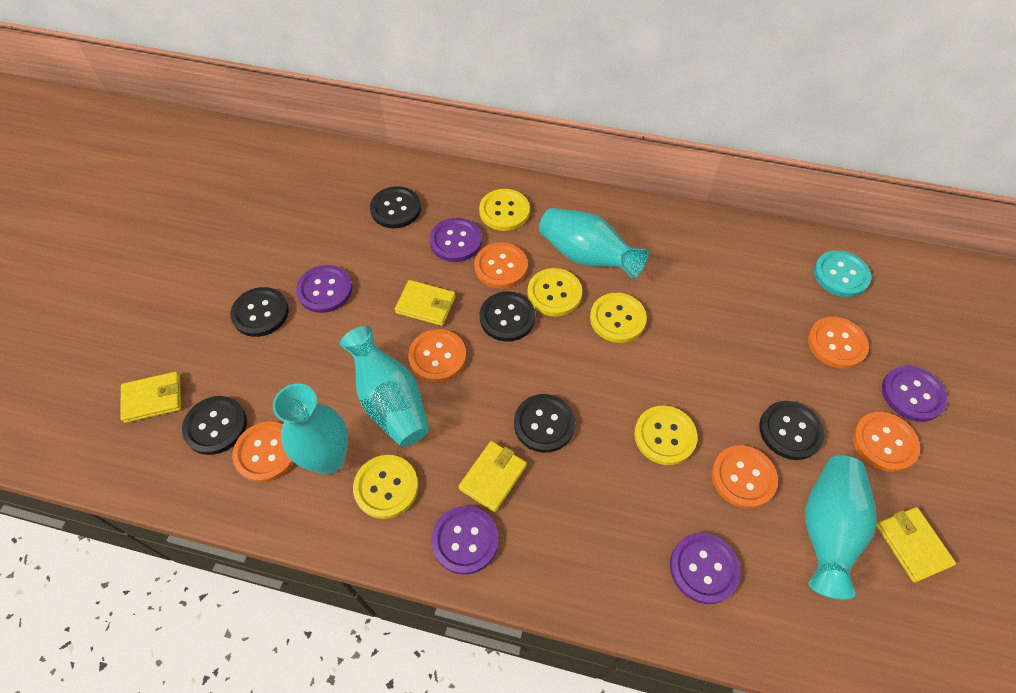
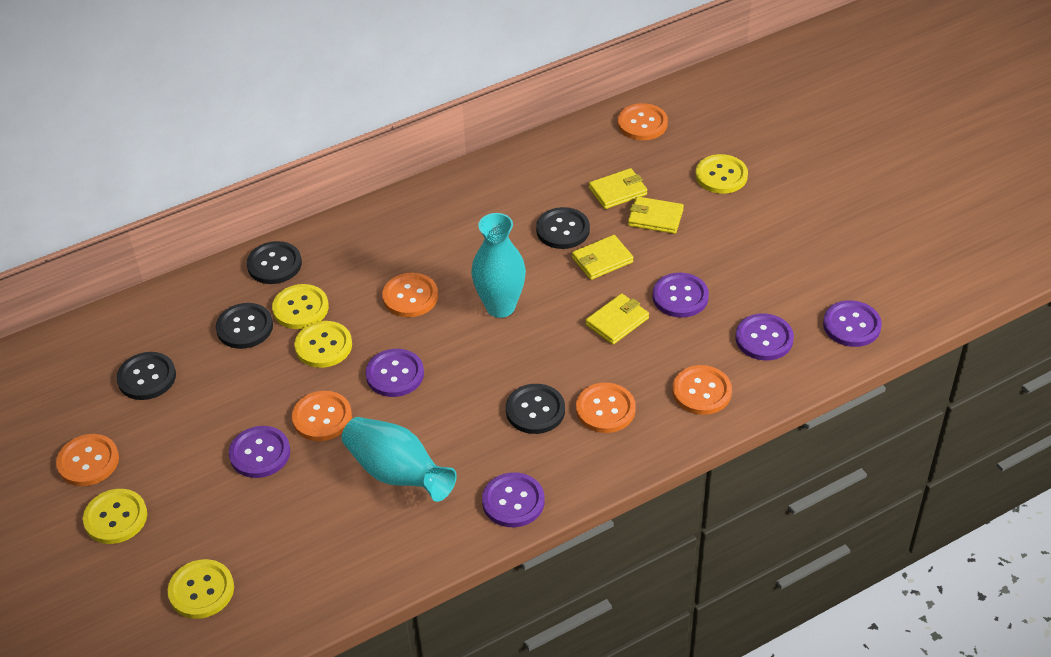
black button: 6 -> 5
purple button: 5 -> 6
turquoise button: 1 -> 0
turquoise vase: 4 -> 2

